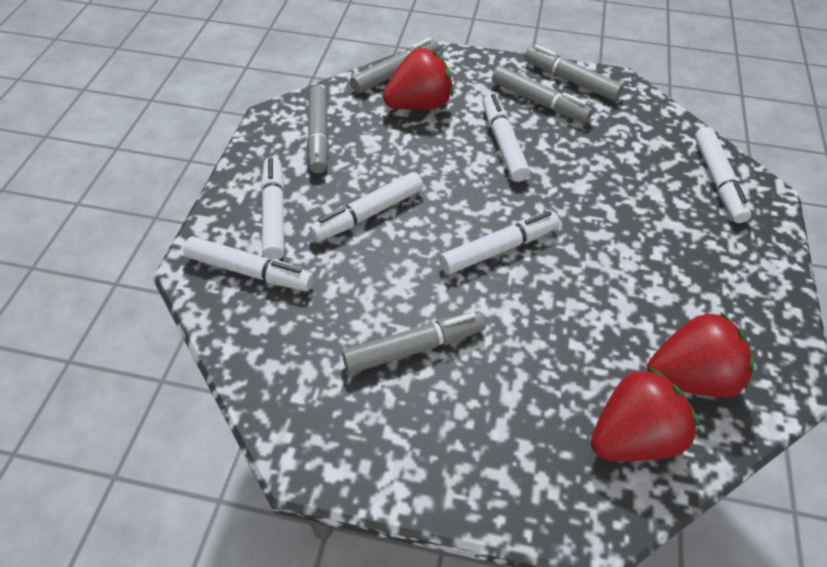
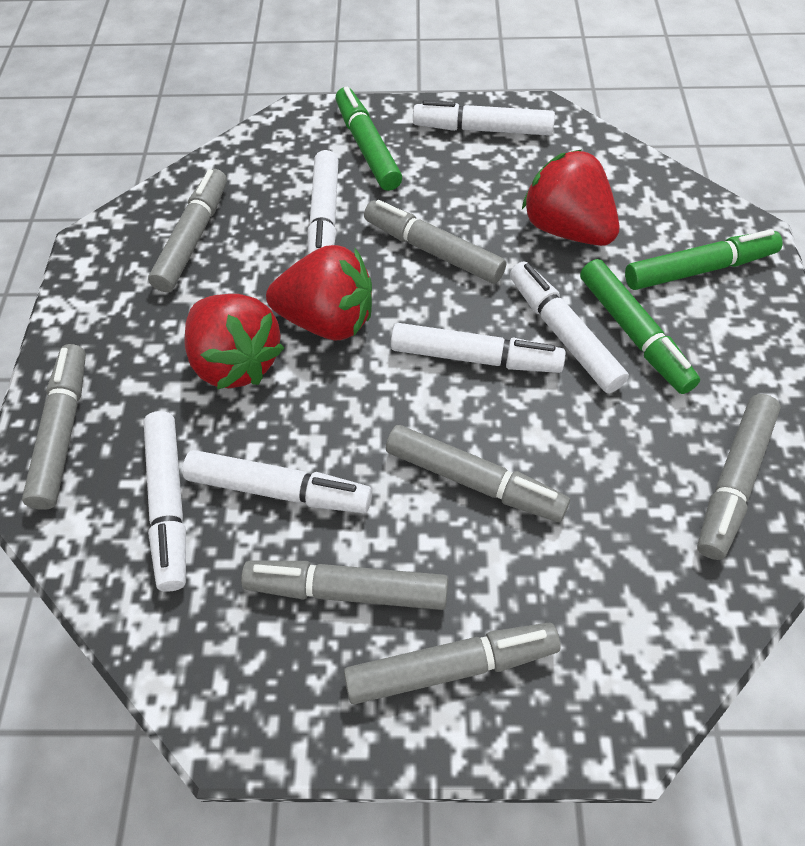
green marker: 0 -> 3
grey marker: 5 -> 7

